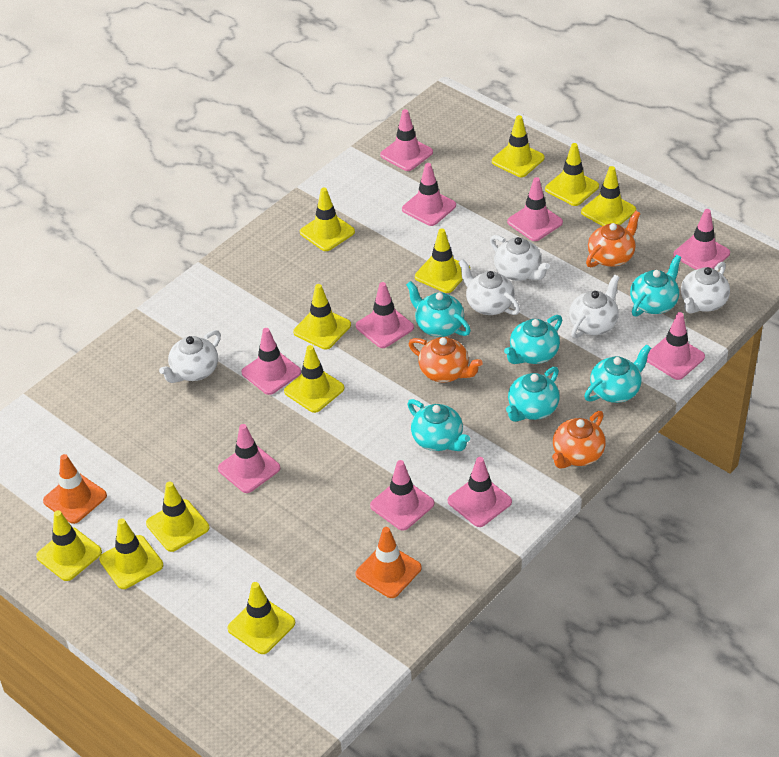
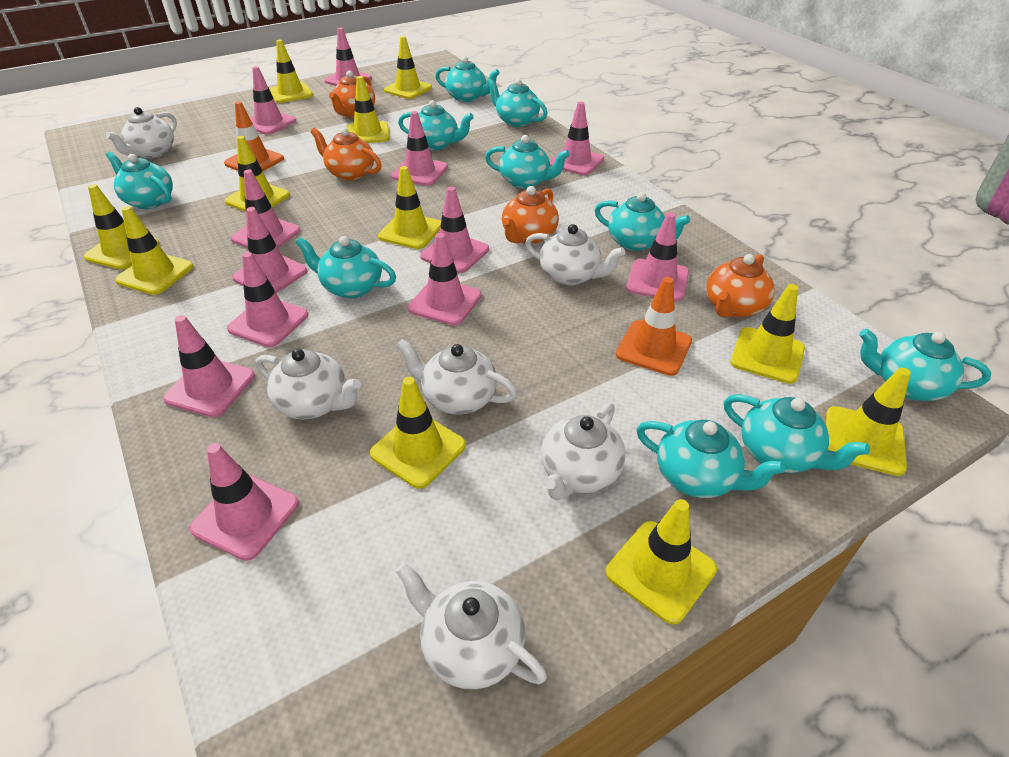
orange teapot: 3 -> 4
pink traffic cone: 10 -> 12
turquoise teapot: 6 -> 10
white teapot: 5 -> 6

